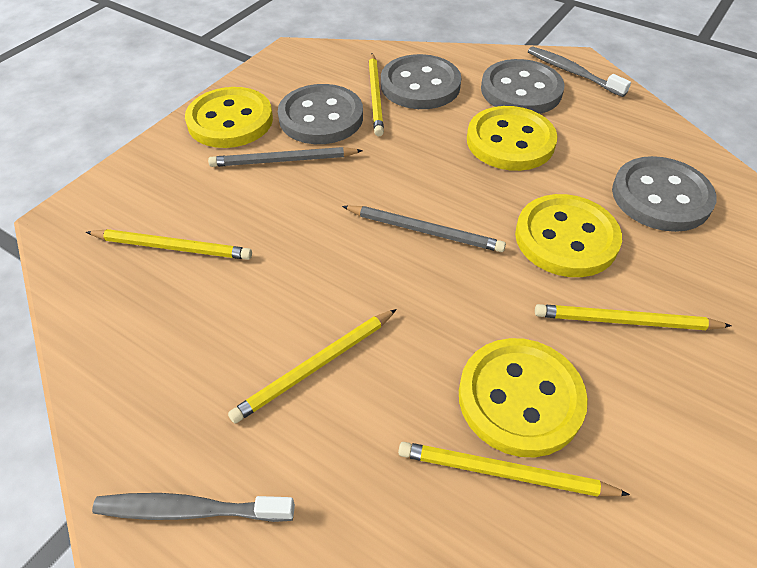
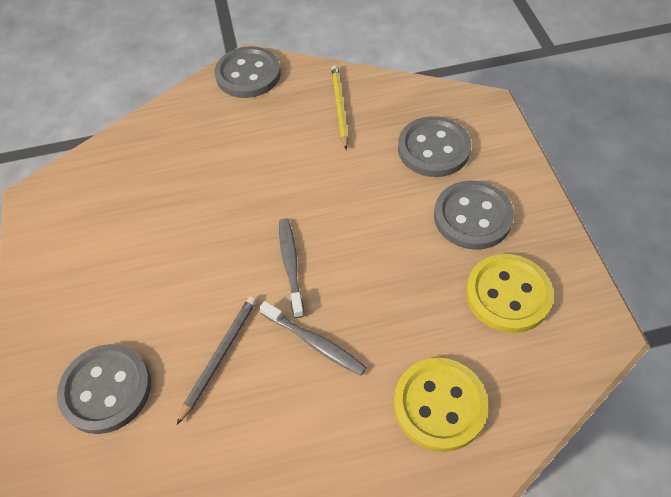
grey pencil: 2 -> 1
yellow button: 4 -> 2
yellow pencil: 5 -> 1

